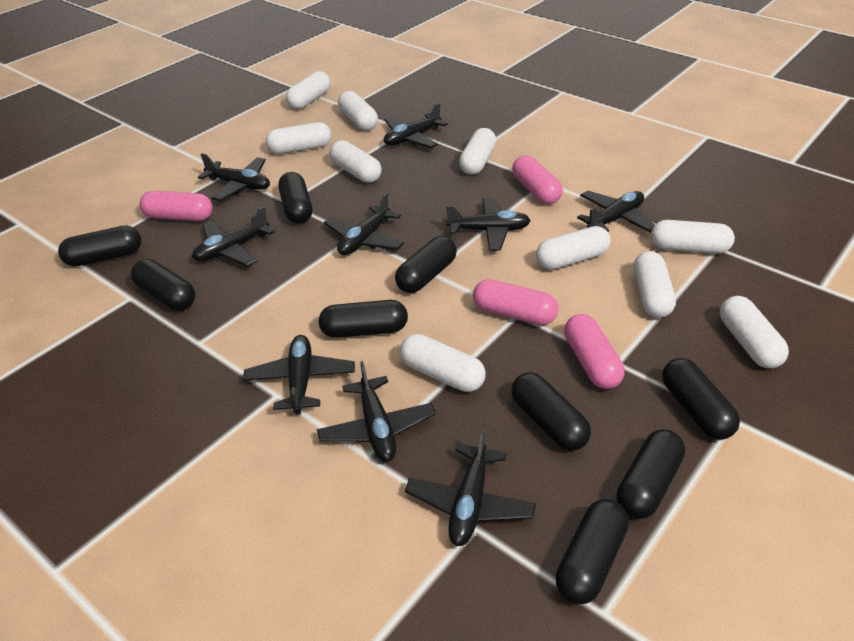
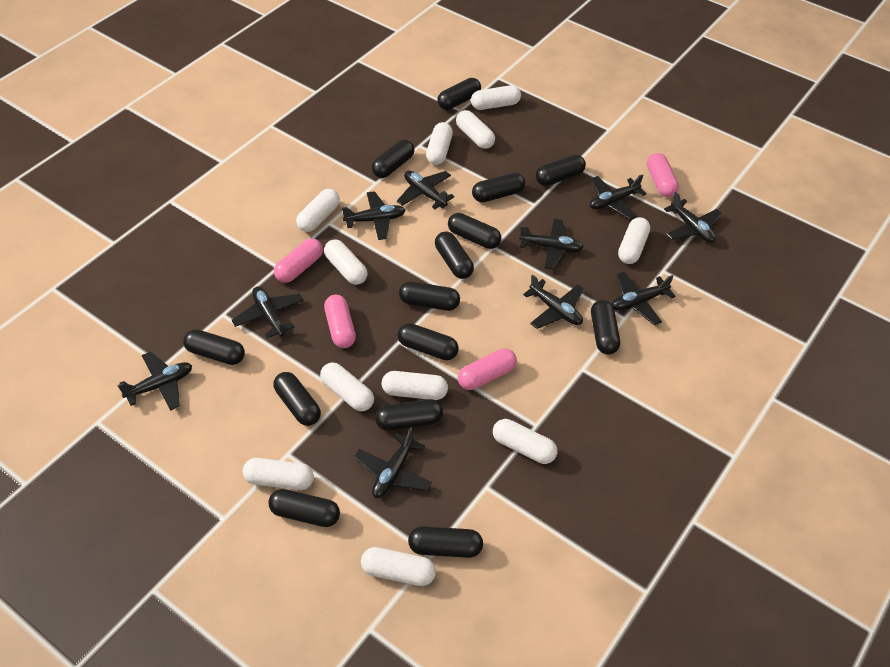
black capsule: 9 -> 14
black plane: 9 -> 10
white capsule: 10 -> 11

